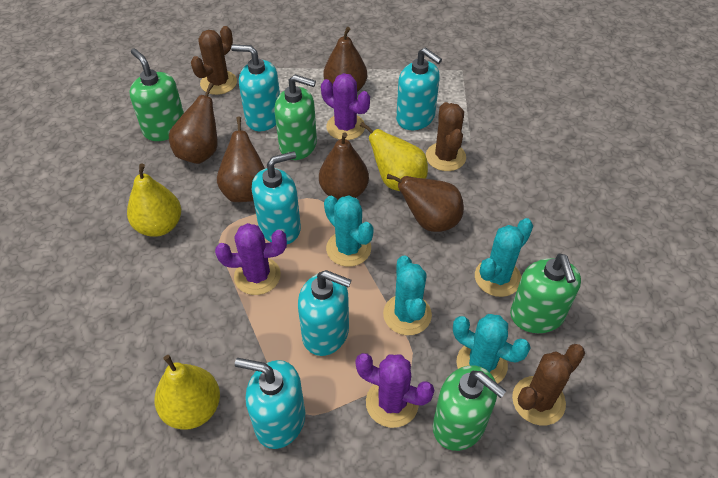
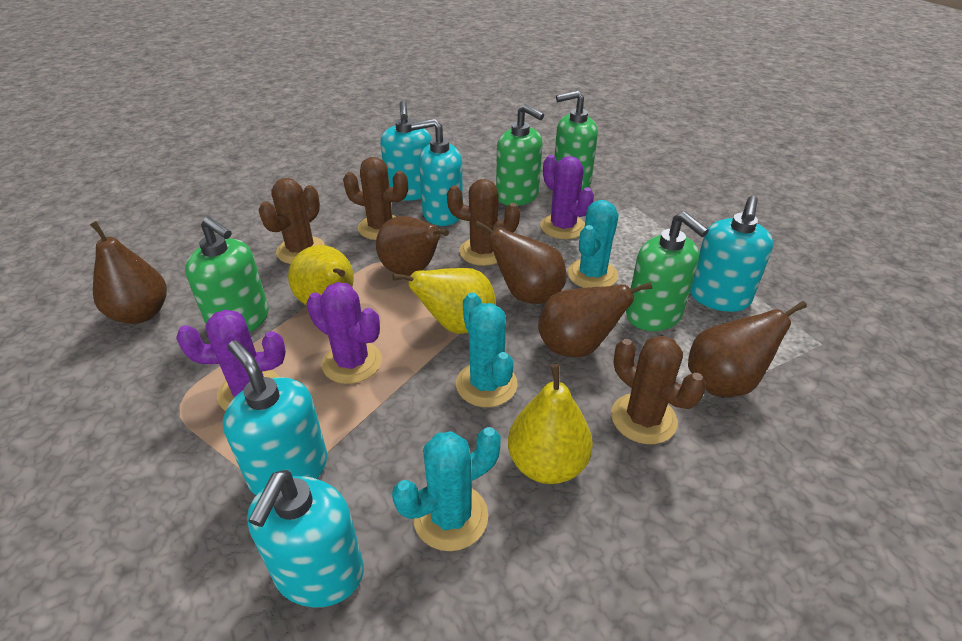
brown cactus: 3 -> 4
turquoise cactus: 4 -> 3

